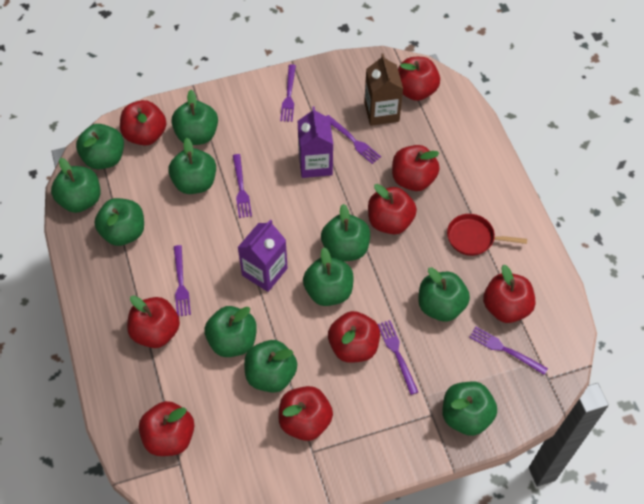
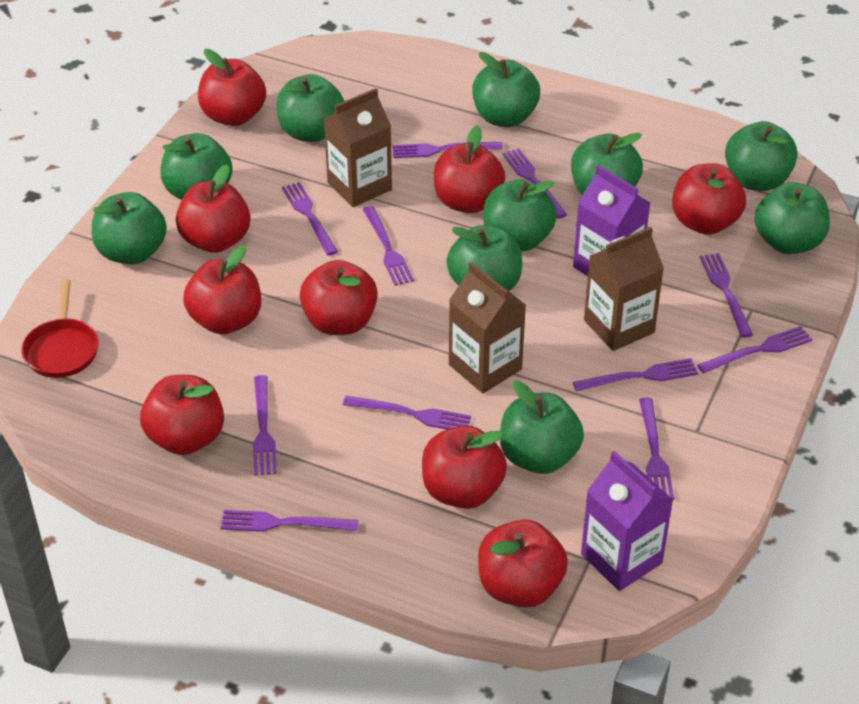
brown carton: 1 -> 3
green apple: 11 -> 10
purple fork: 6 -> 11

